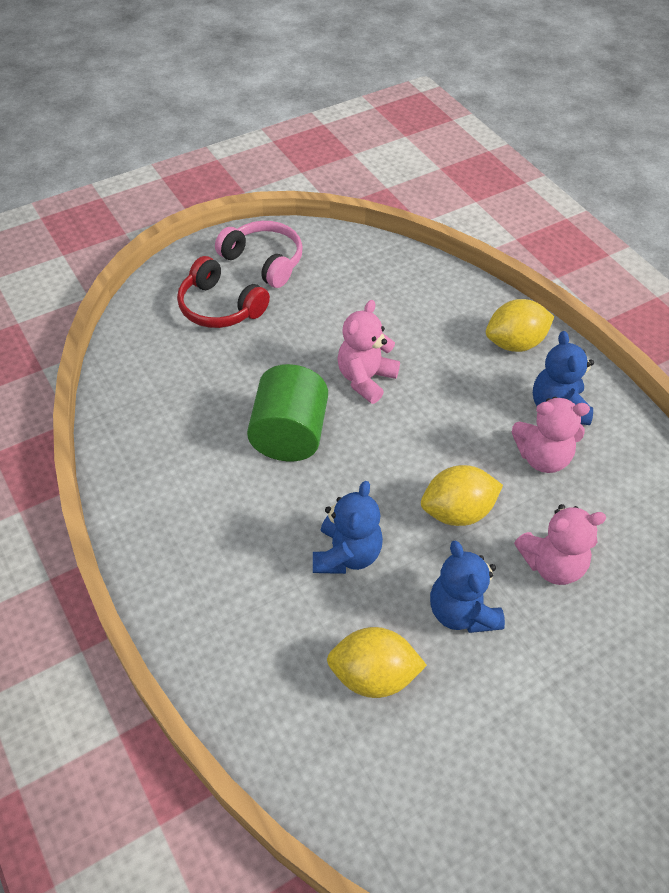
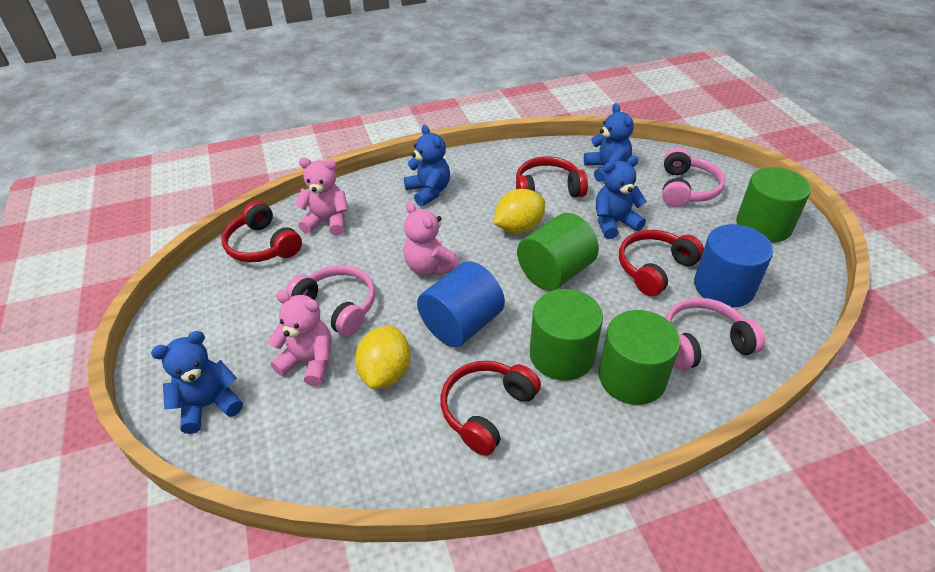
blue cylinder: 0 -> 2
blue teddy bear: 3 -> 4
green cylinder: 1 -> 4
pink headphones: 1 -> 3
red headphones: 1 -> 4
yellow lemon: 3 -> 2

